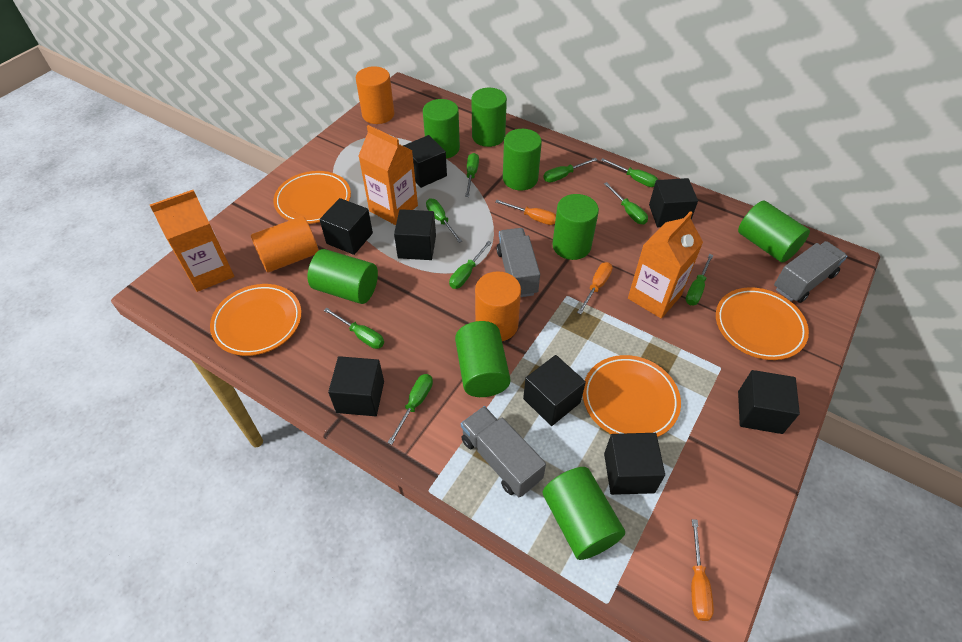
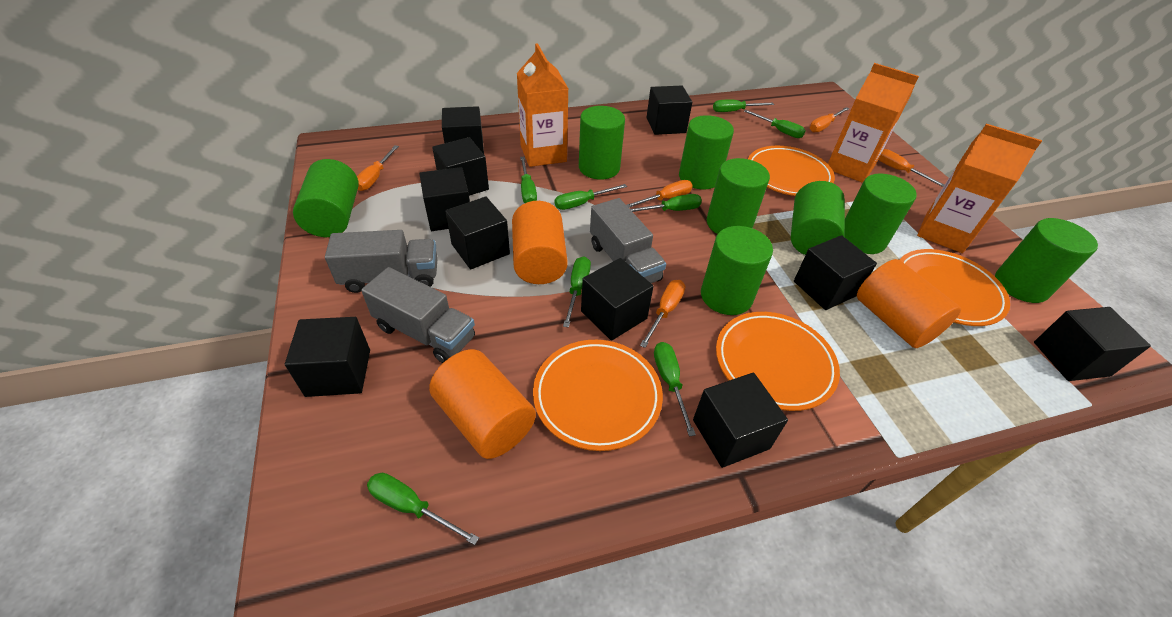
black cube: 8 -> 10
green screwdriver: 9 -> 8
orange screwdriver: 3 -> 5

